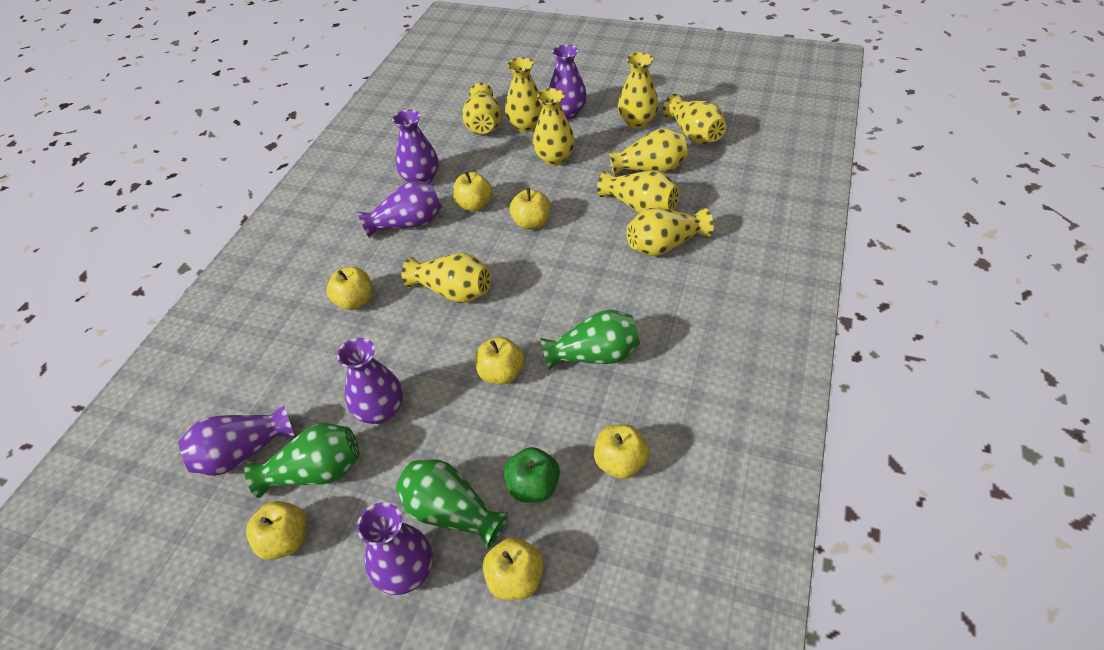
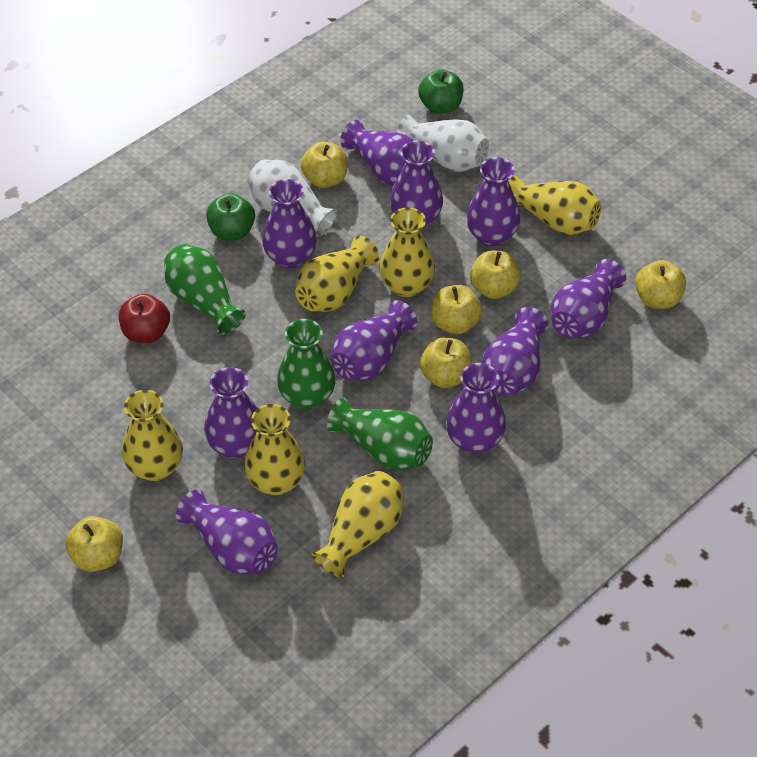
green apple: 1 -> 2
purple vase: 6 -> 10
red apple: 0 -> 1
white vase: 0 -> 2
yellow apple: 7 -> 6
yellow vase: 9 -> 6

